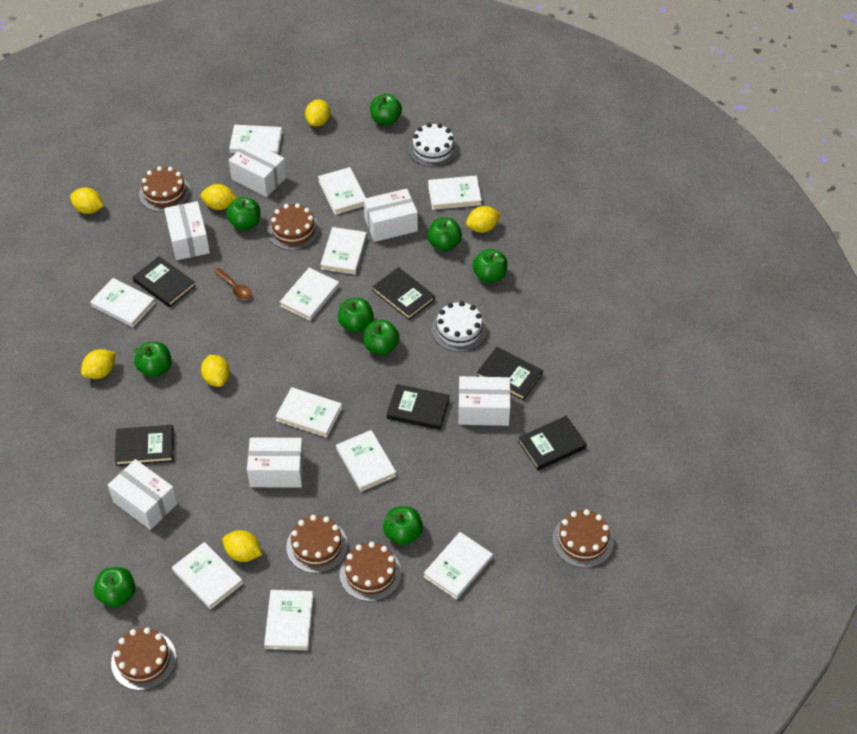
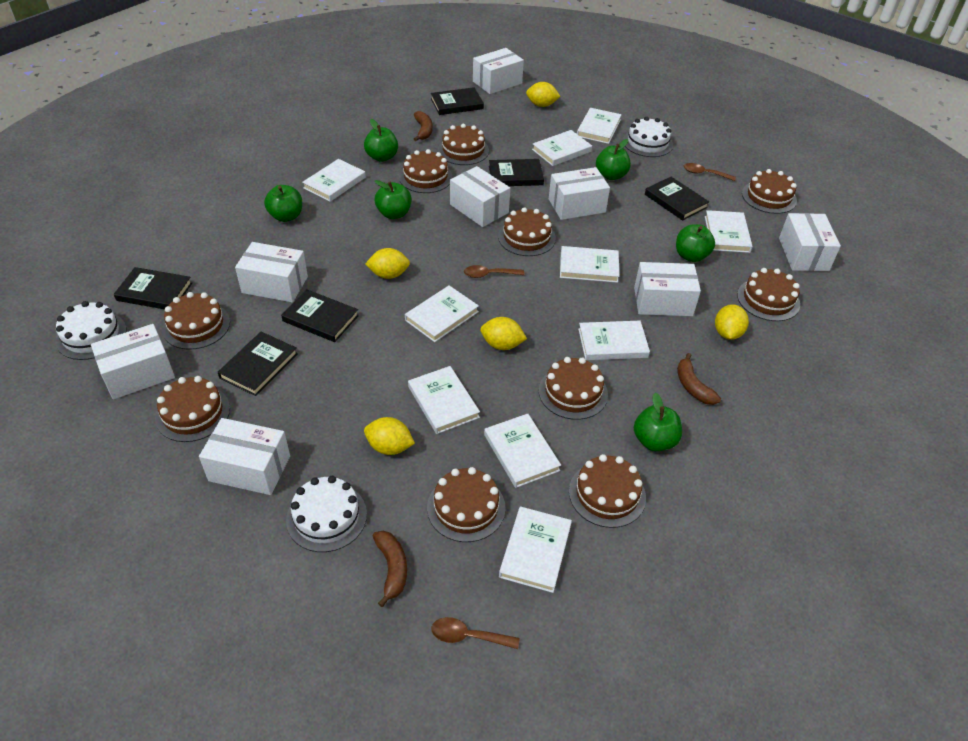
brown banana: 0 -> 3
brown cake: 6 -> 10
brown spoon: 1 -> 3
green apple: 9 -> 6
white book: 11 -> 10
white box: 6 -> 8
white cake: 2 -> 3
yellow lemon: 7 -> 5

